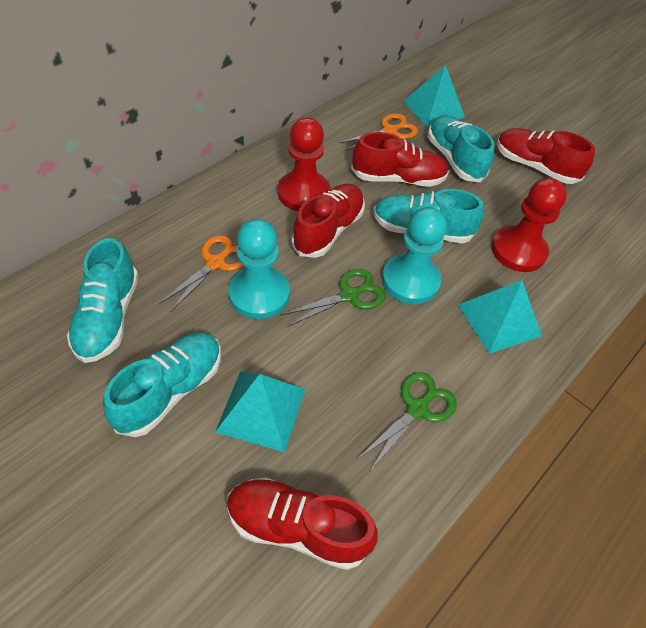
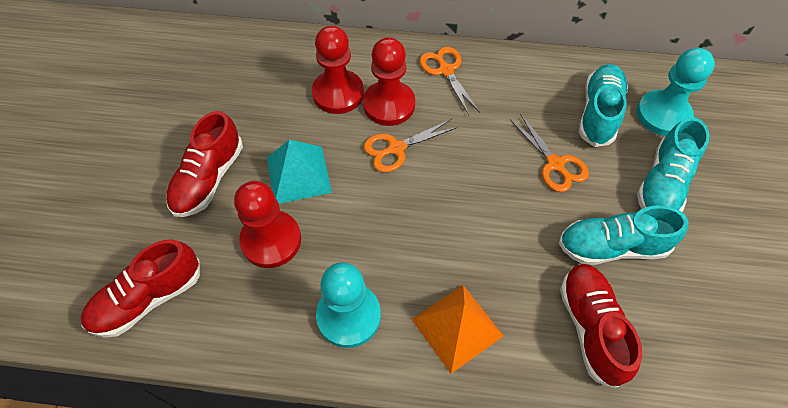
green scissors: 2 -> 0
orange pyramid: 0 -> 1
orange scissors: 2 -> 3
red pawn: 2 -> 3
red shoe: 4 -> 3
turquoise pyramid: 3 -> 1
turquoise shoe: 4 -> 3

